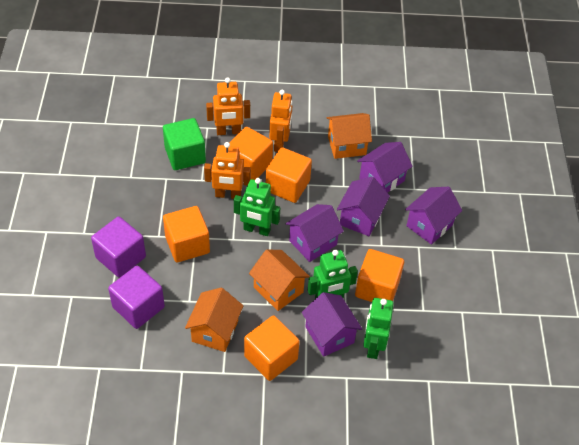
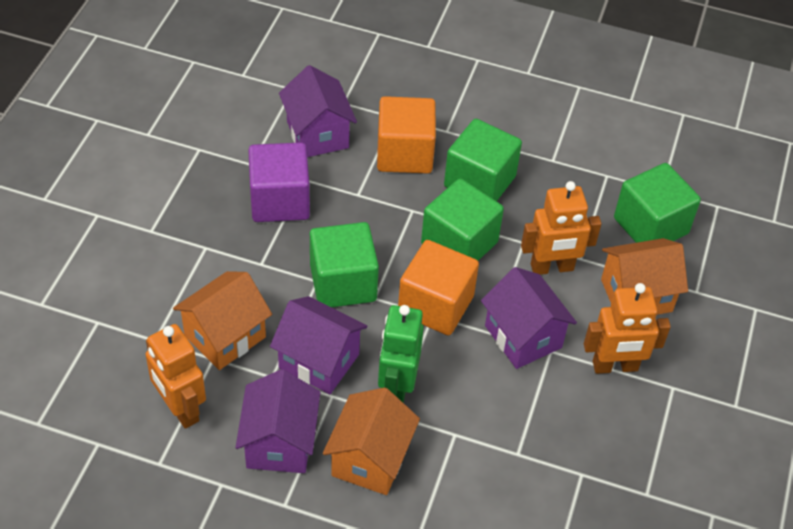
green cube: 1 -> 4
green robot: 3 -> 1
orange cube: 5 -> 2
purple cube: 2 -> 1
purple house: 5 -> 4

